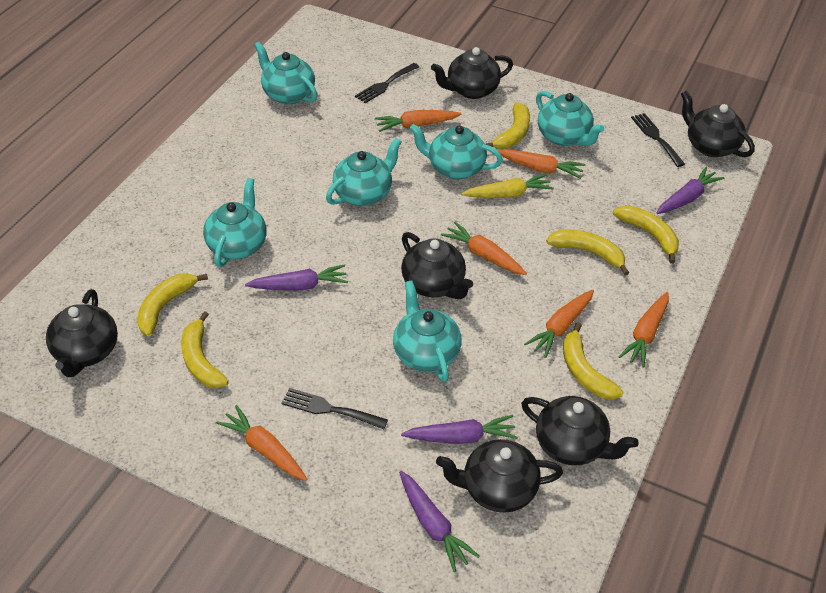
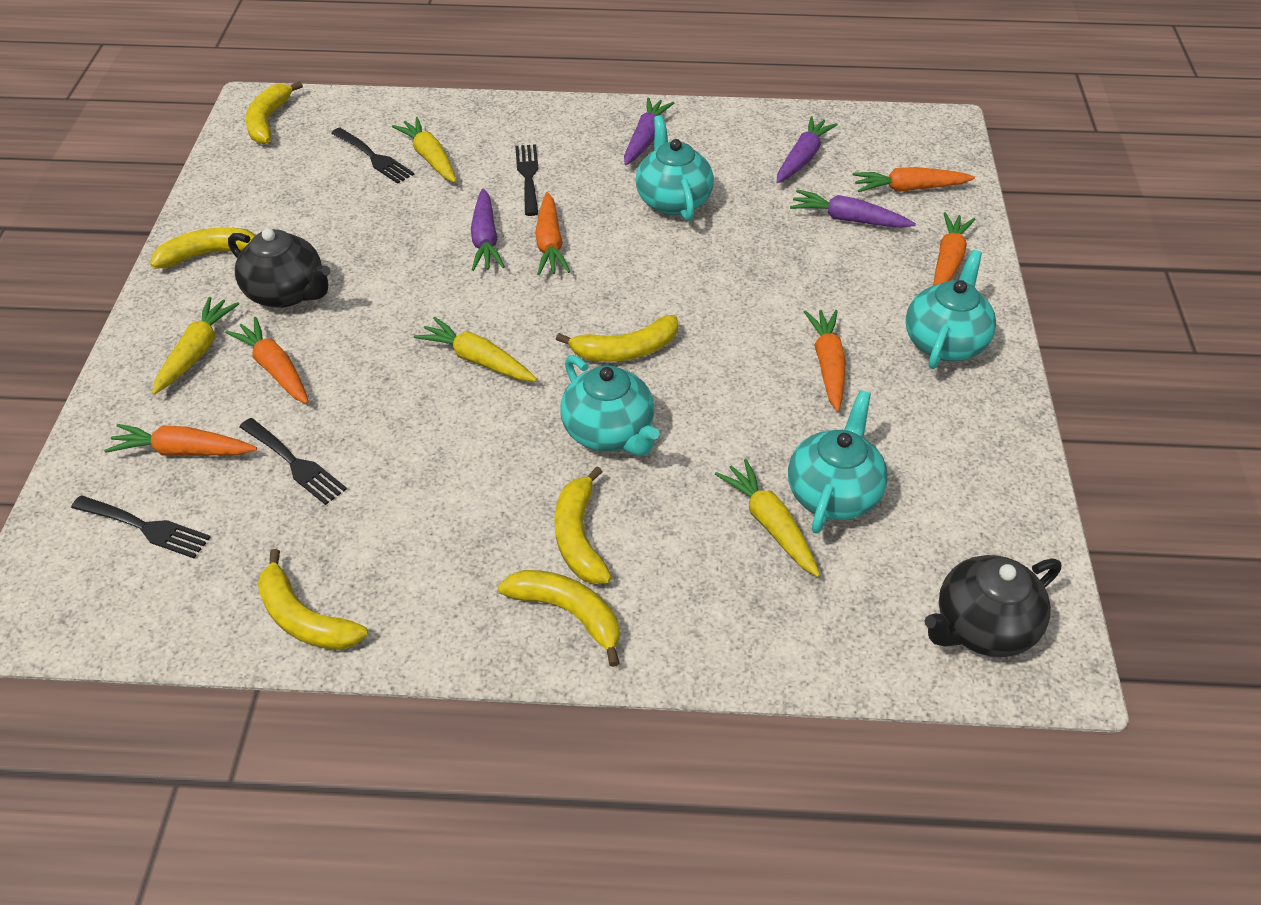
black fork: 3 -> 4
black teapot: 6 -> 2
turquoise teapot: 6 -> 4
yellow carrot: 1 -> 4

